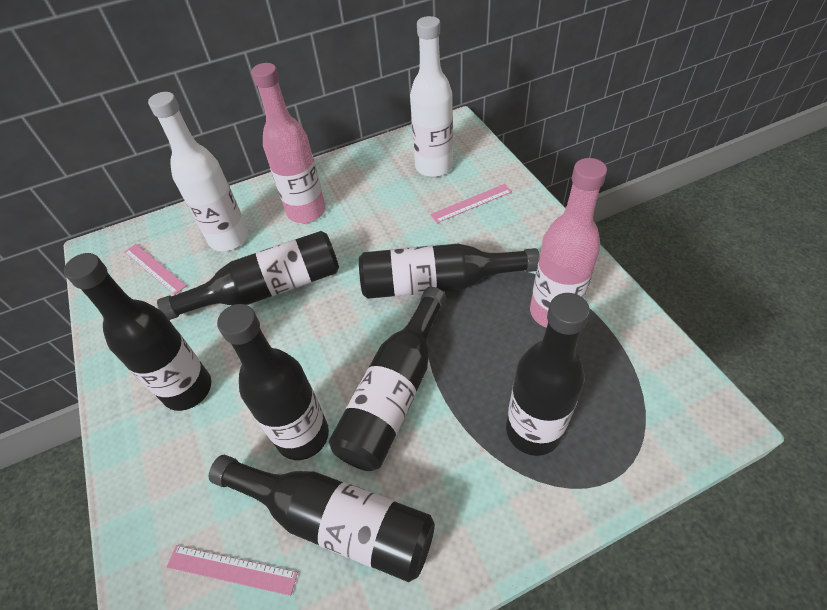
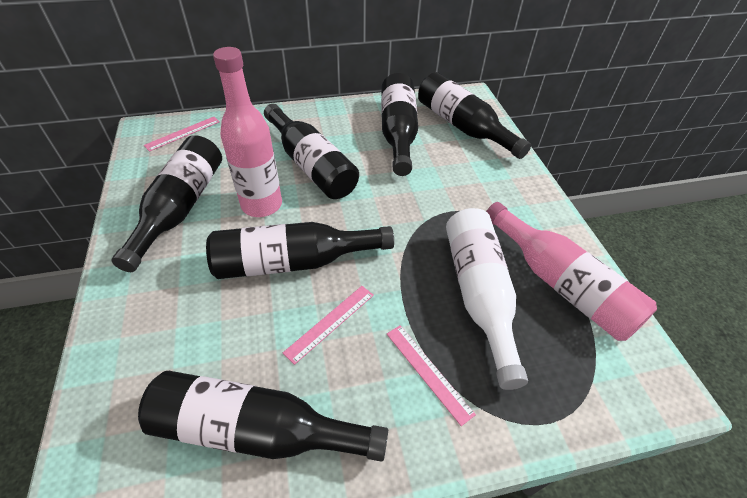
black bottle: 7 -> 6
white bottle: 2 -> 1

